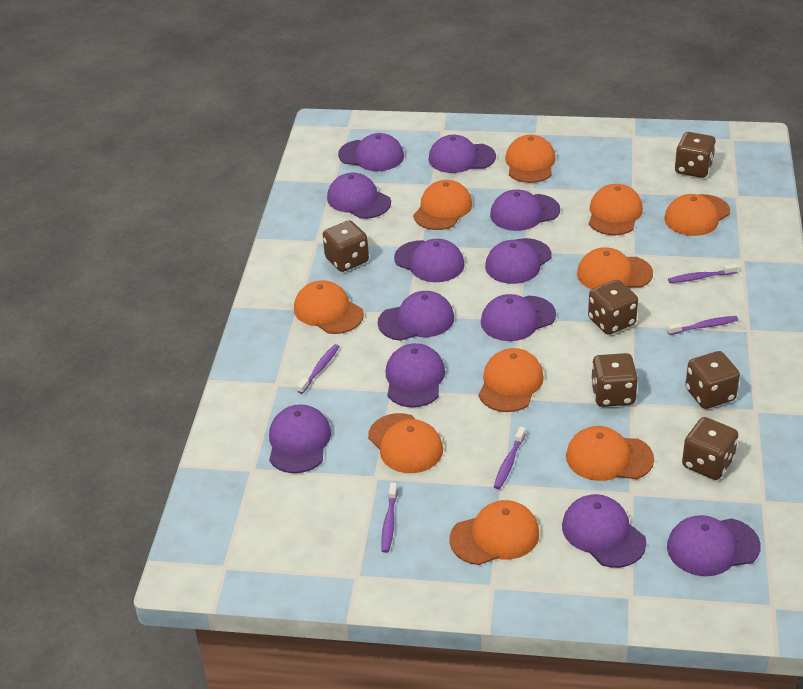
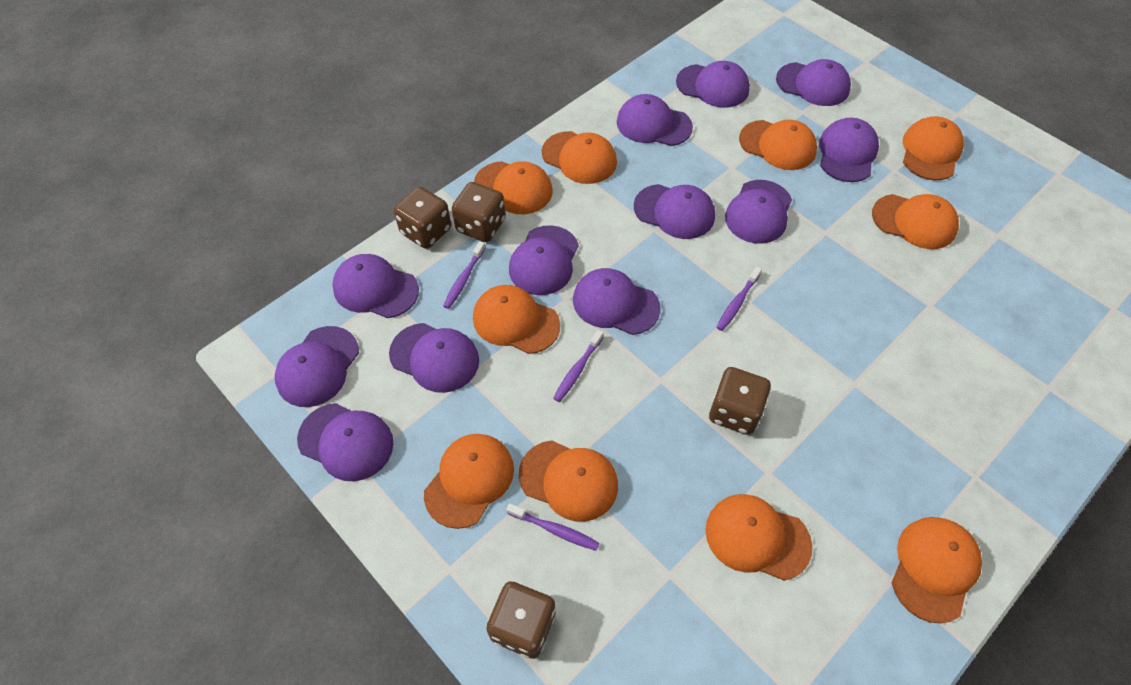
brown dice: 6 -> 4
purple toothbrush: 5 -> 4

